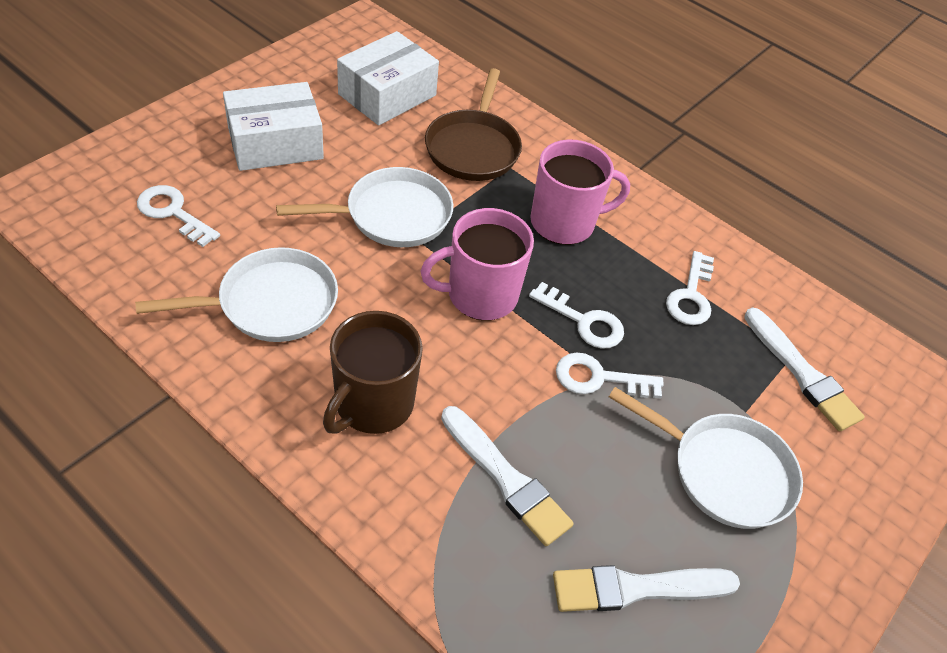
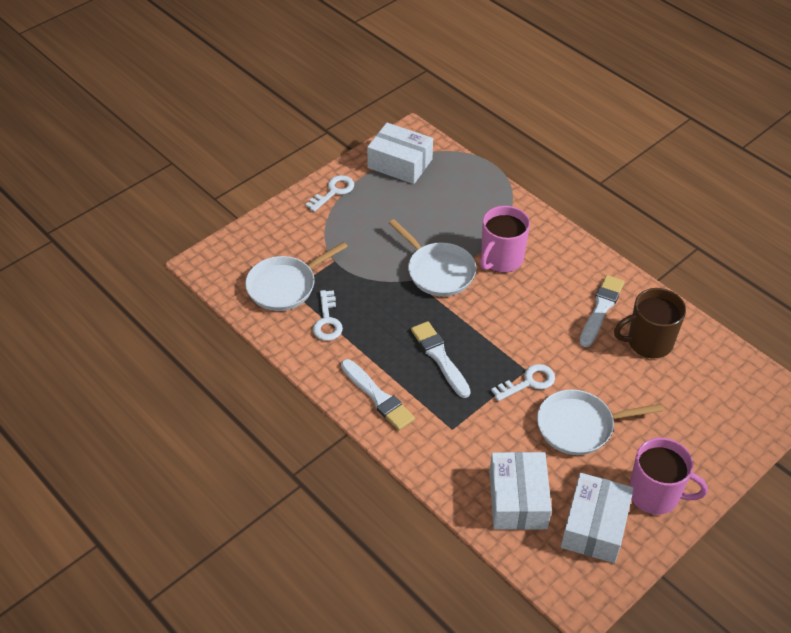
brown pan: 1 -> 0
white box: 2 -> 3
white key: 4 -> 3

